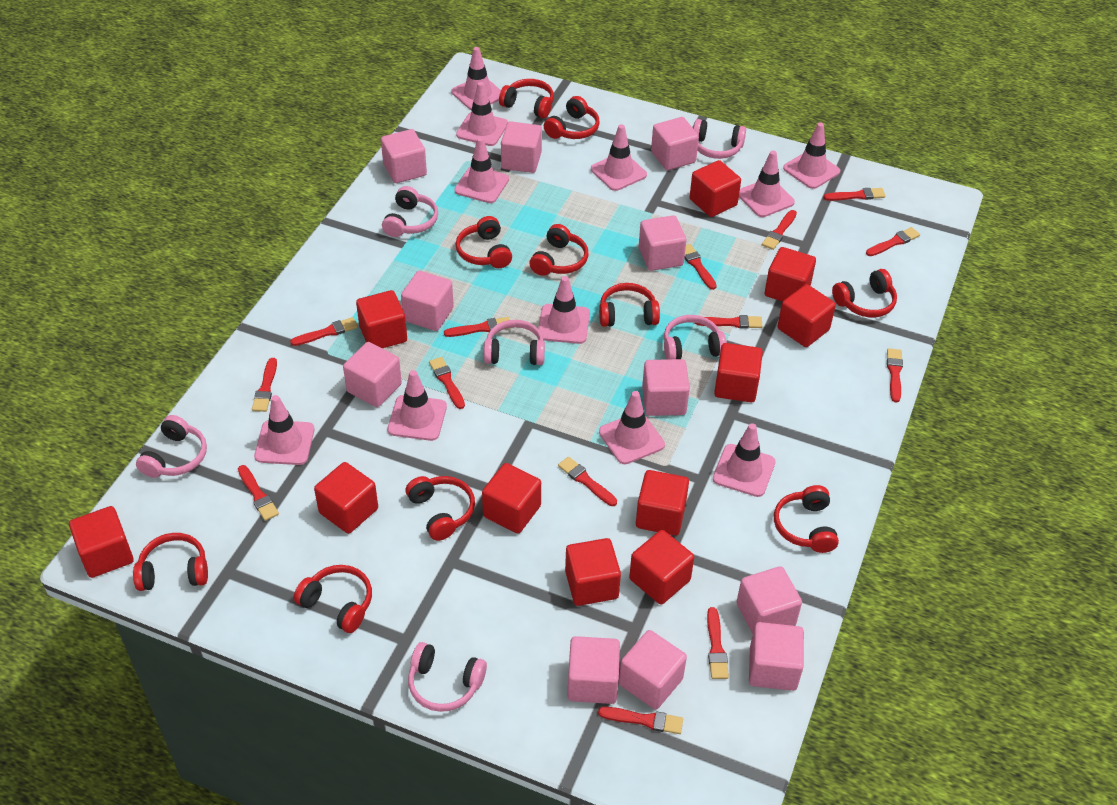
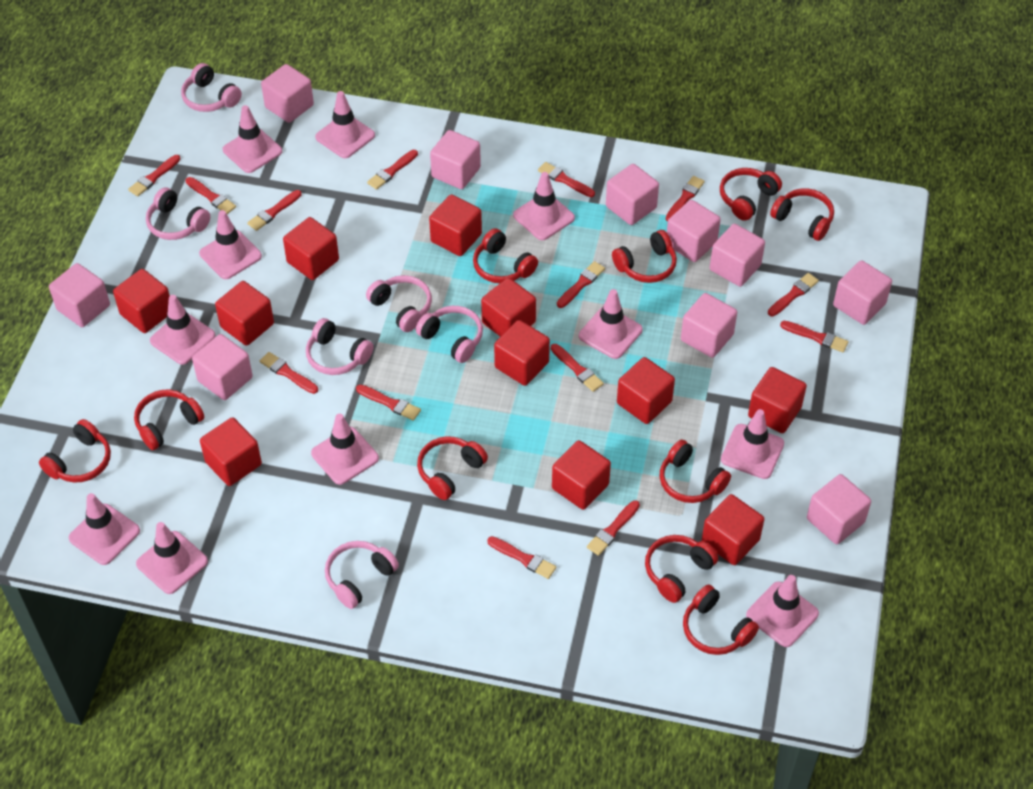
pink cube: 11 -> 10

